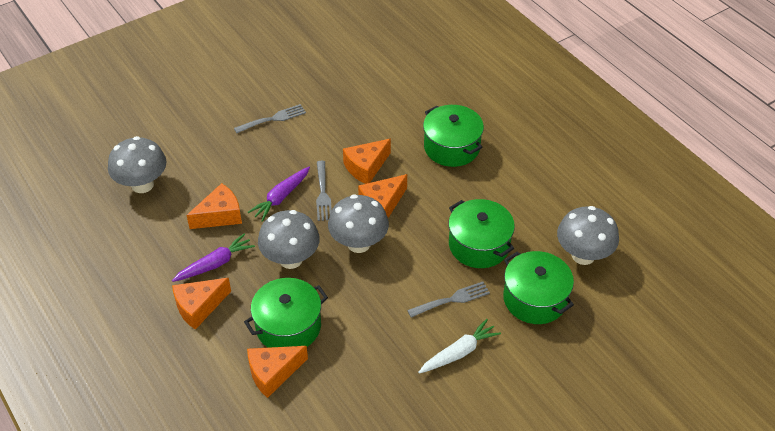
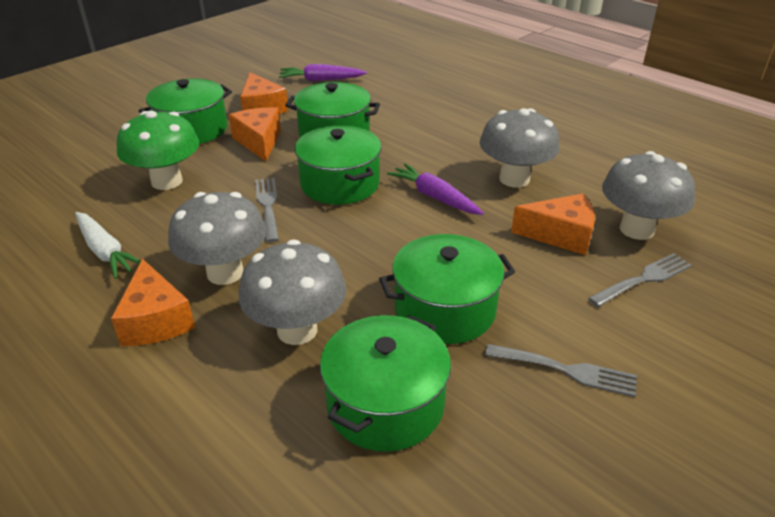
green mushroom: 0 -> 1
green pot: 4 -> 5
orange cheese: 5 -> 4

